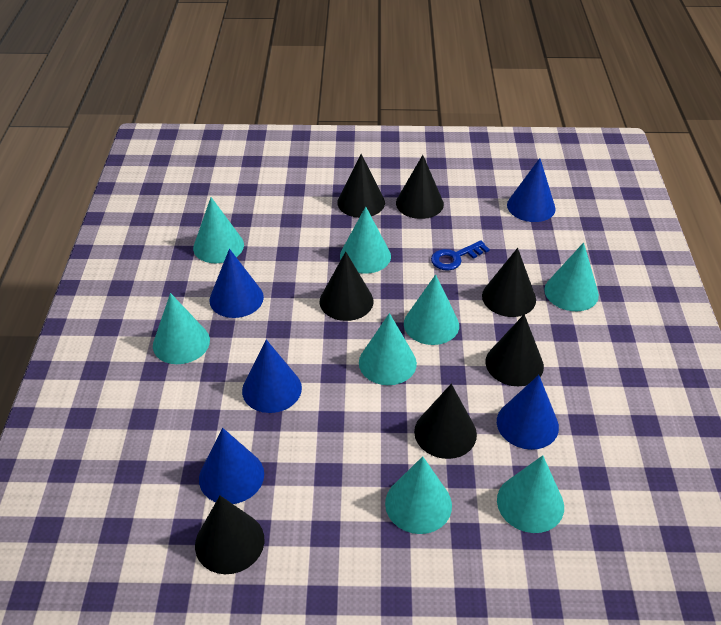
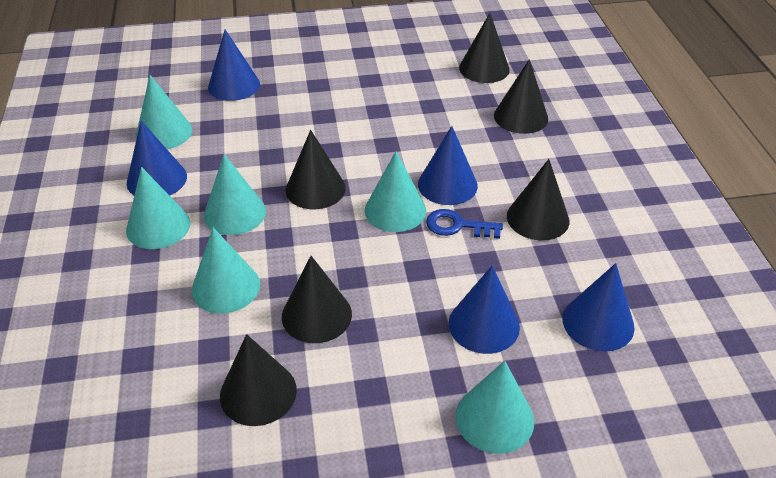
black cone: 7 -> 6
turquoise cone: 8 -> 6

